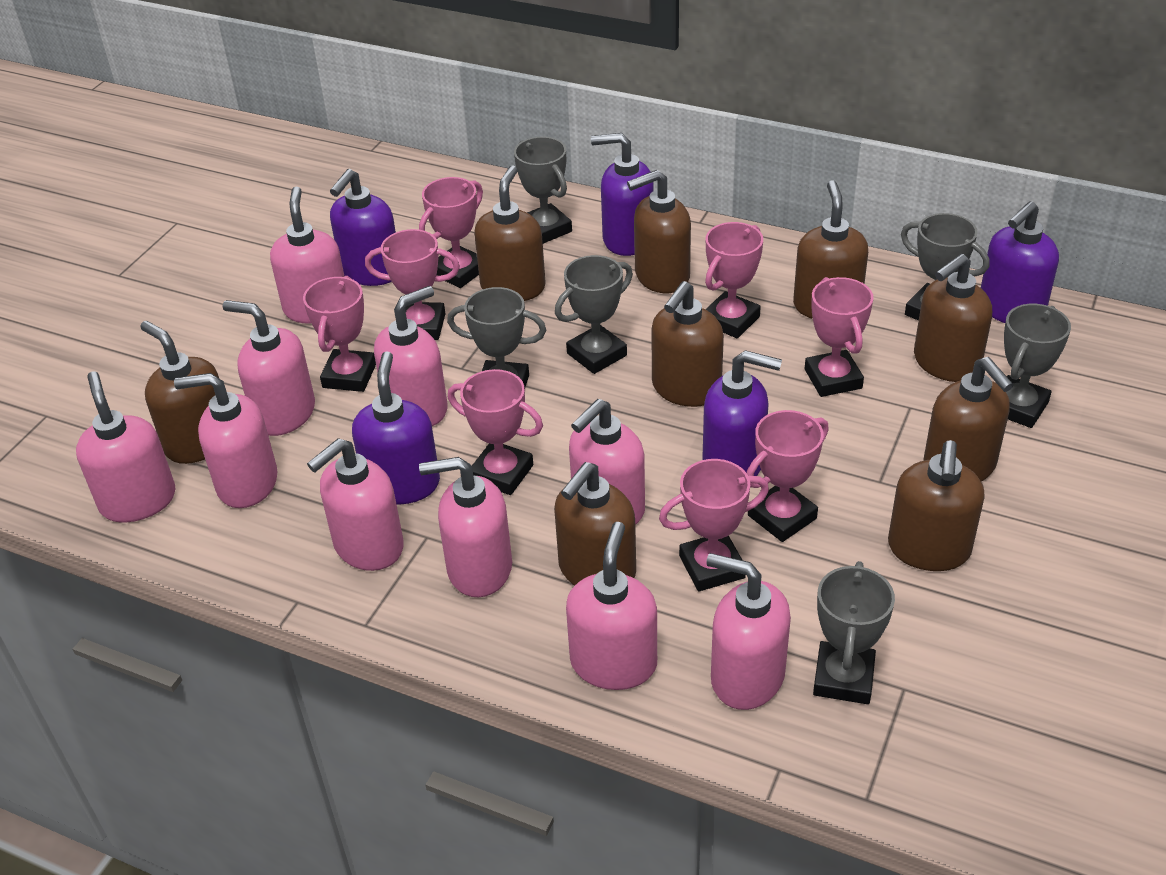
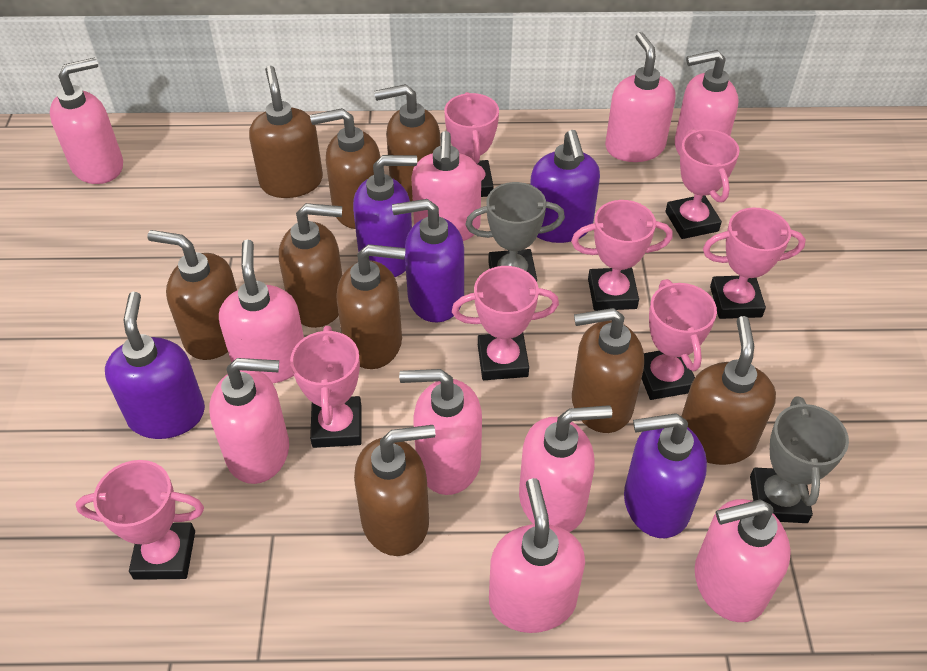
grey trophy: 6 -> 2

